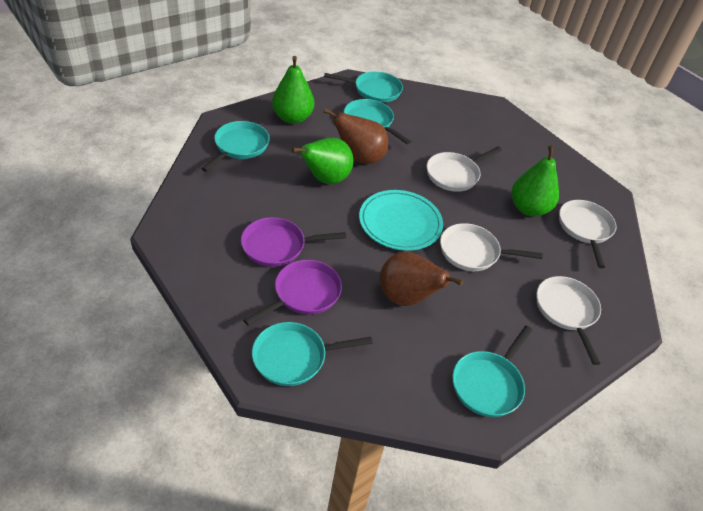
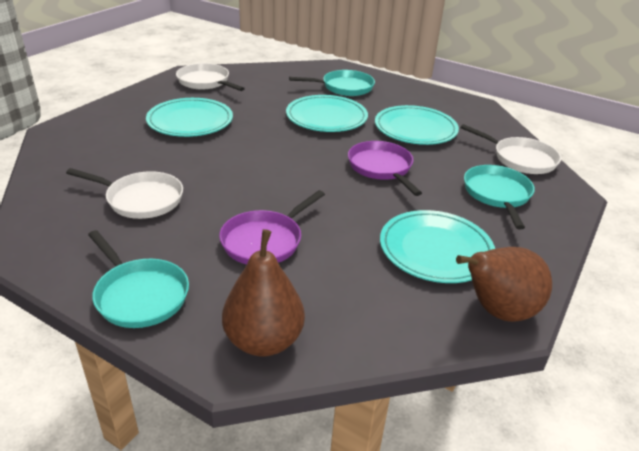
green pear: 3 -> 0
turquoise pan: 5 -> 3
turquoise plate: 1 -> 4
white pan: 4 -> 3

